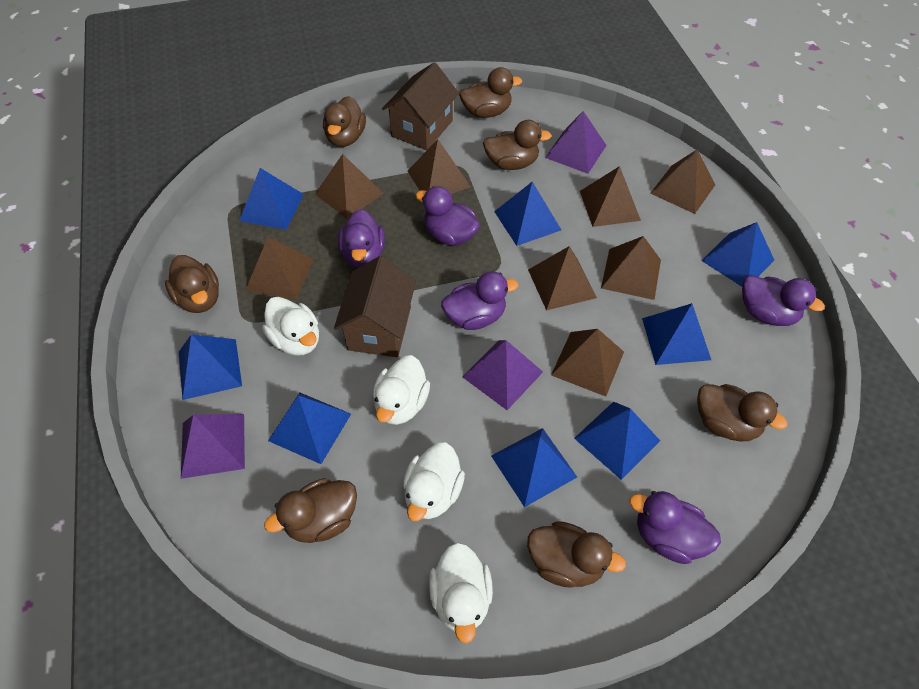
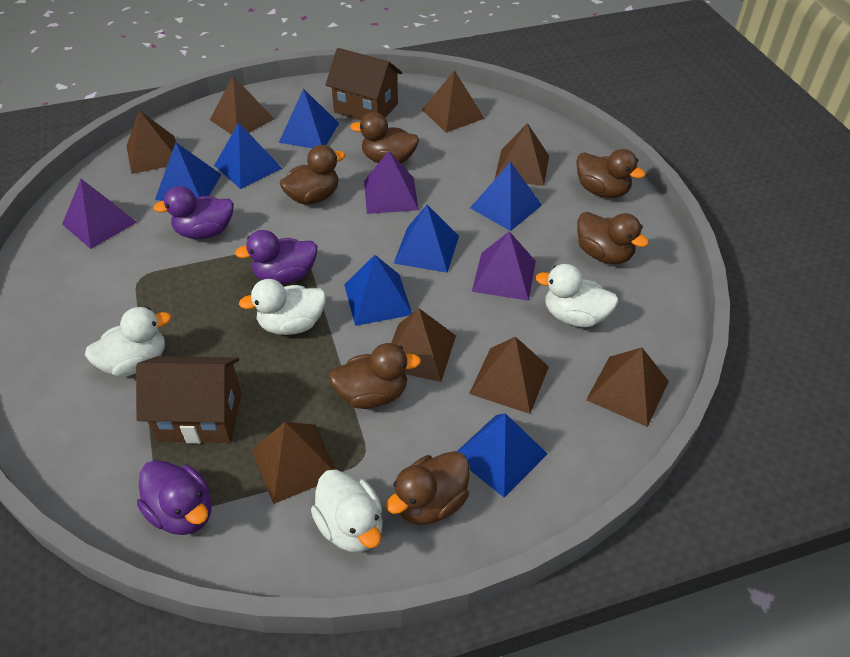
blue pyramid: 8 -> 7
brown duck: 7 -> 6
purple duck: 5 -> 3

